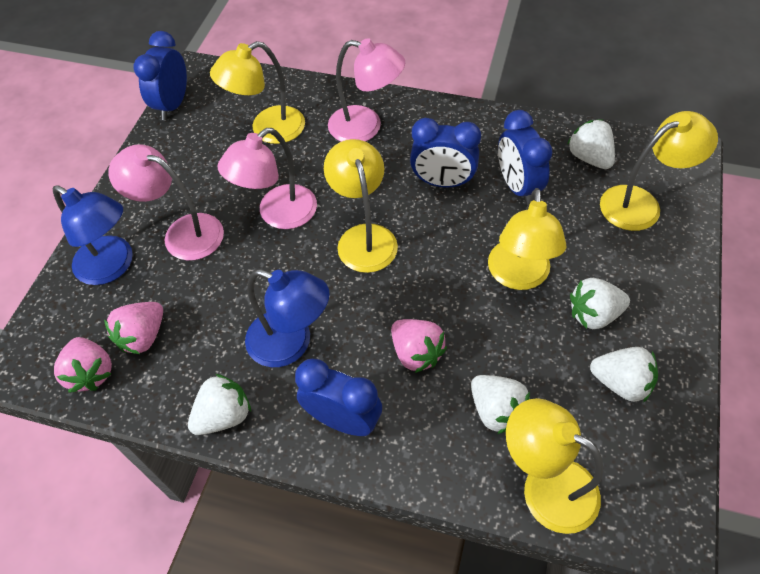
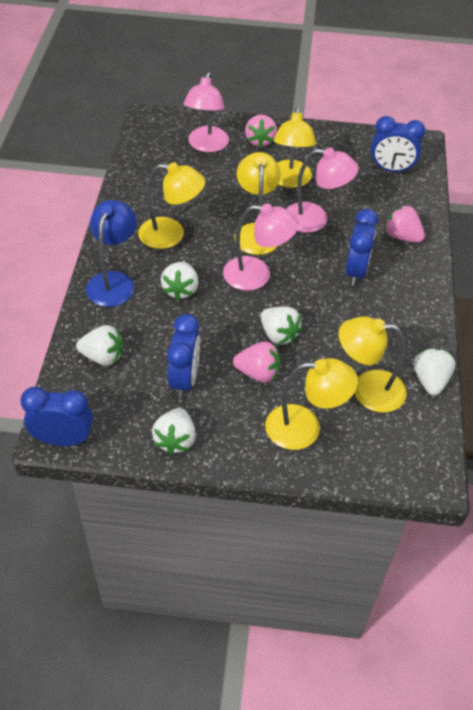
blue lamp: 2 -> 1

